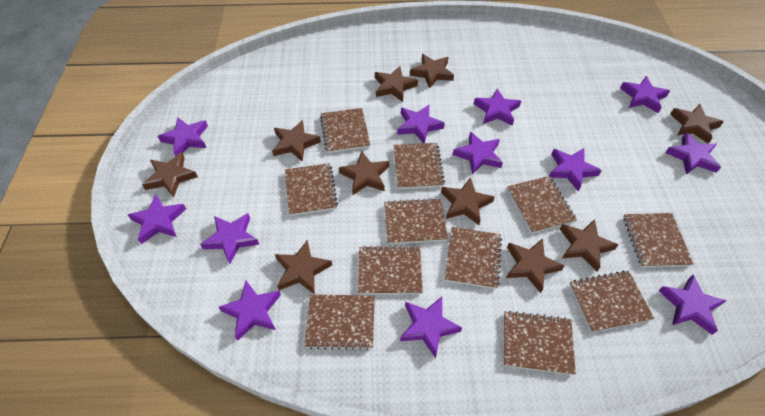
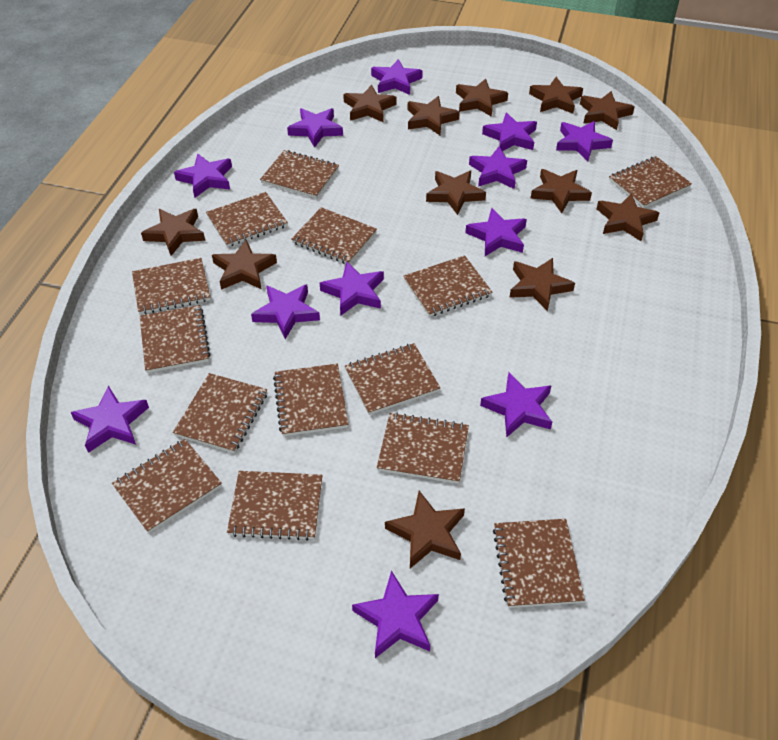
brown notebook: 11 -> 14
brown star: 10 -> 12

